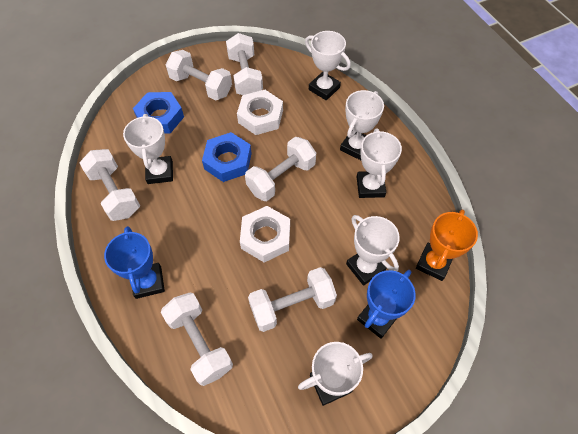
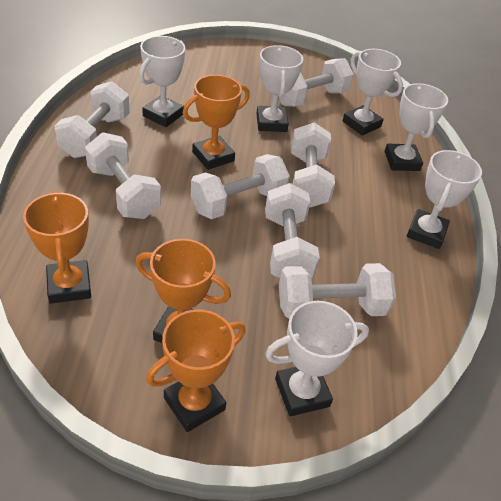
blue nut: 2 -> 0
blue trophy: 2 -> 0
orange trophy: 1 -> 4
white dumbbell: 6 -> 7
white nut: 2 -> 0

